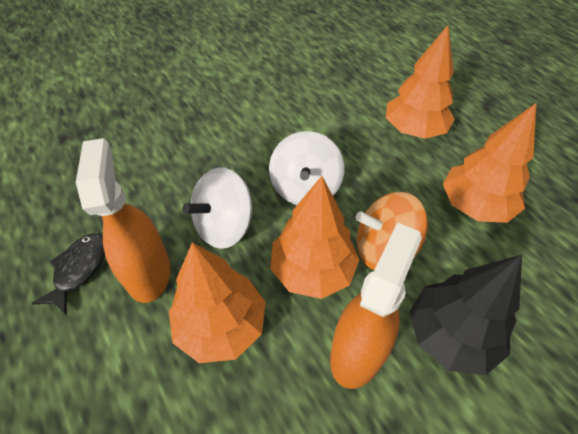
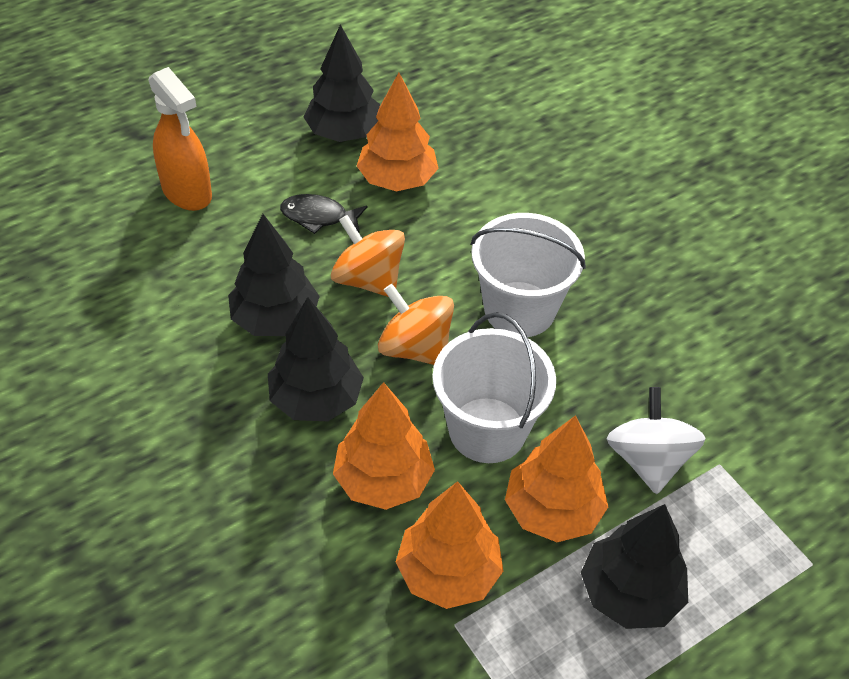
black tree: 1 -> 4
orange spinning top: 1 -> 2
orange spray bottle: 2 -> 1
white bucket: 0 -> 2
white spinning top: 2 -> 1

